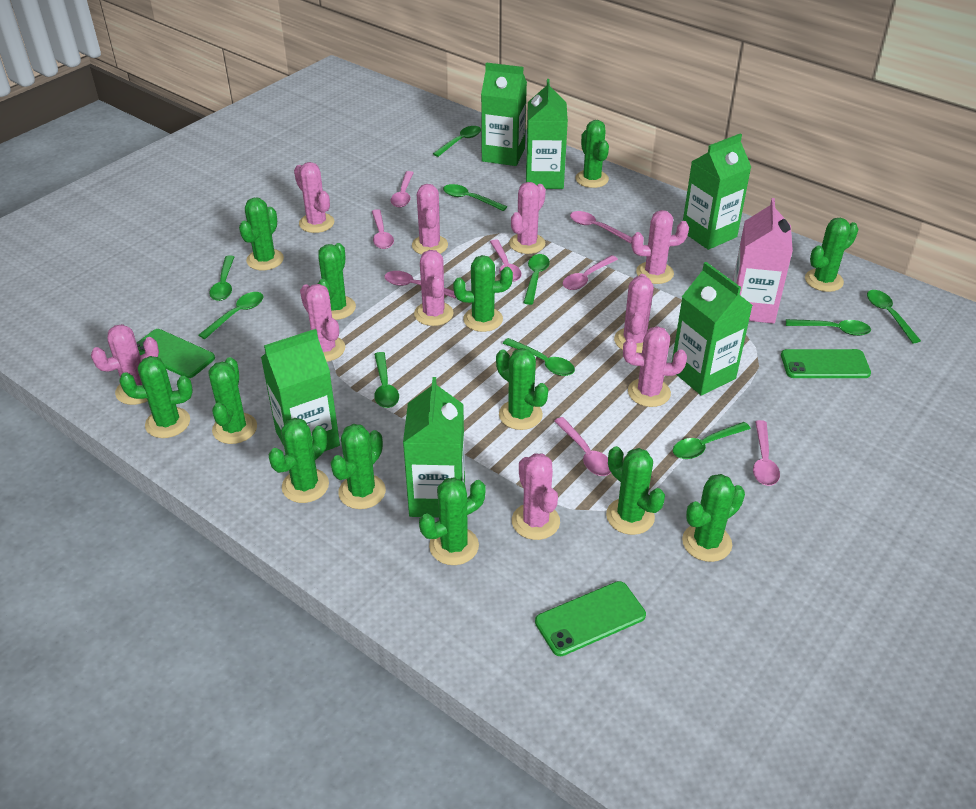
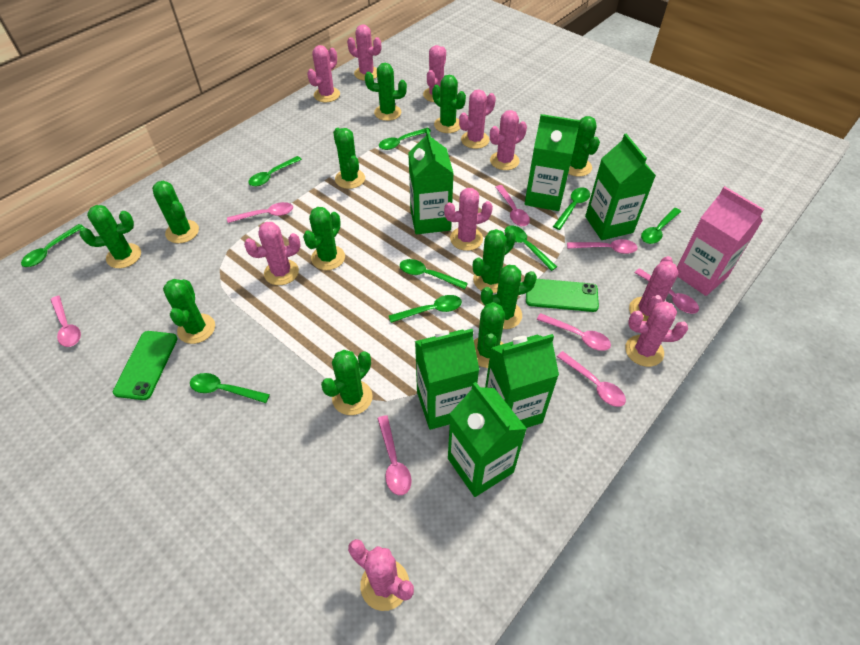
green cactus: 13 -> 12
green phone: 3 -> 2
green spoon: 10 -> 9

